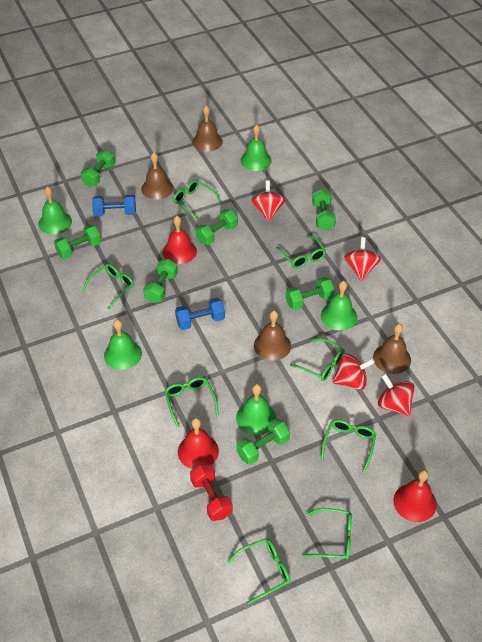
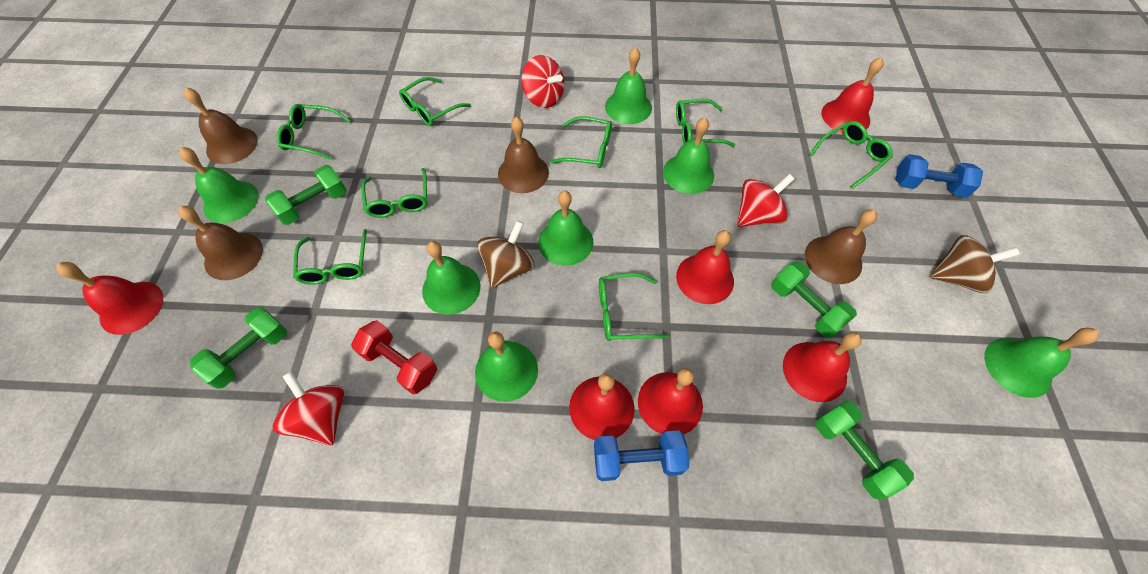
brown spinning top: 0 -> 2
green bell: 5 -> 7
green dumbbell: 7 -> 4
red bell: 3 -> 6
red spinning top: 4 -> 3

